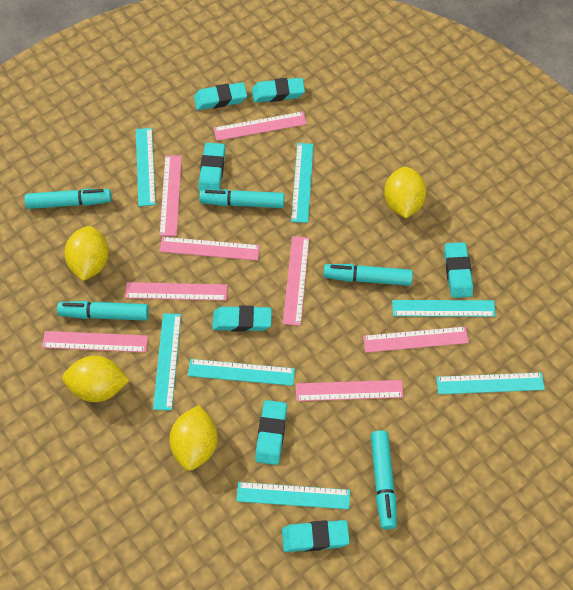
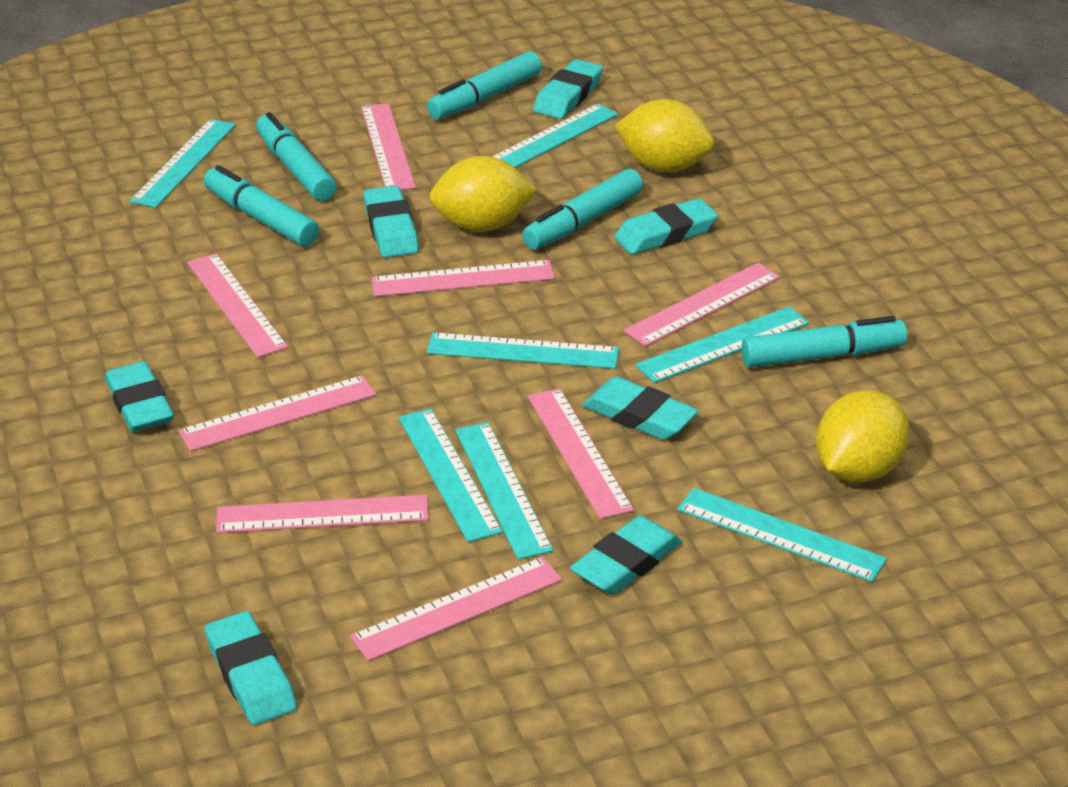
yellow lemon: 4 -> 3

